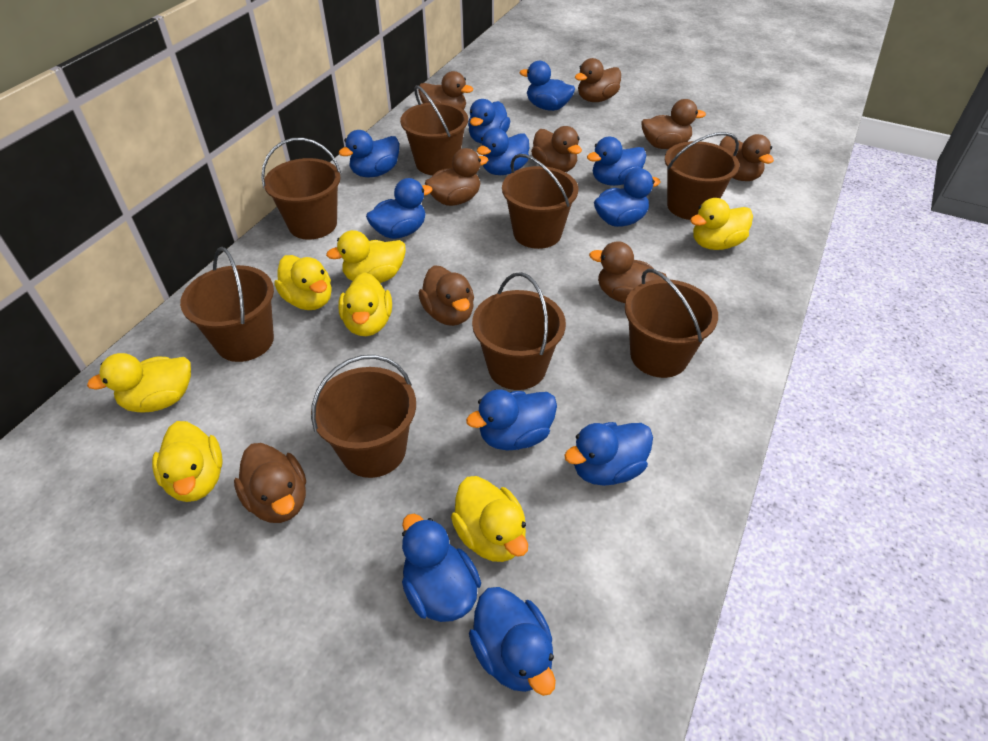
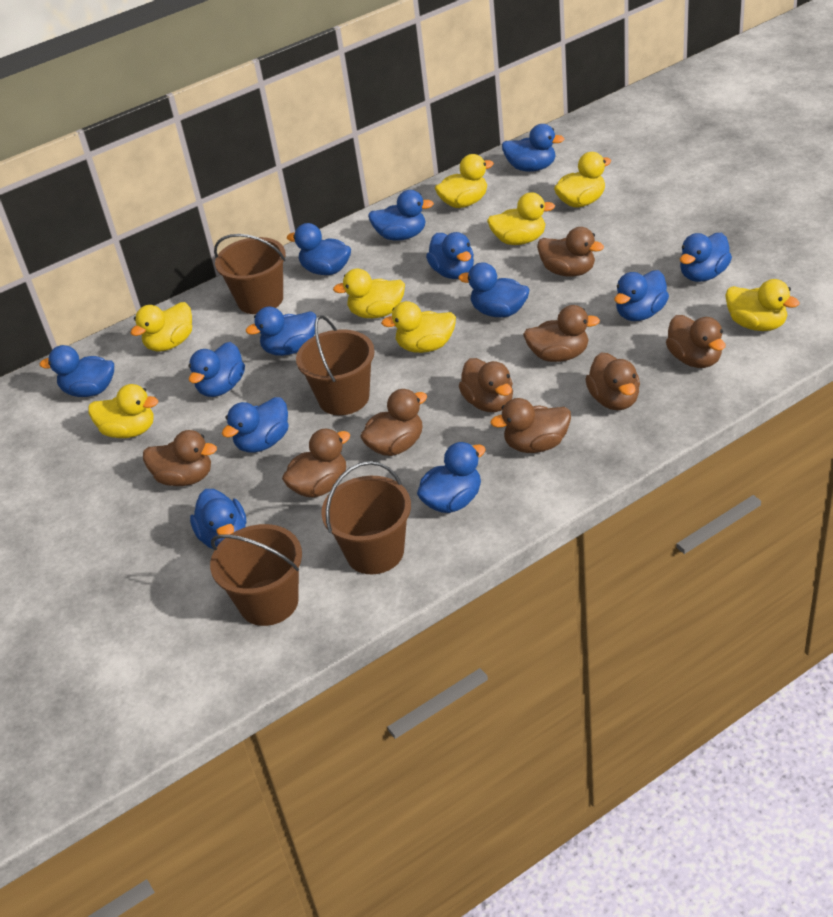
blue duck: 11 -> 13
brown bucket: 8 -> 4
yellow duck: 7 -> 8

